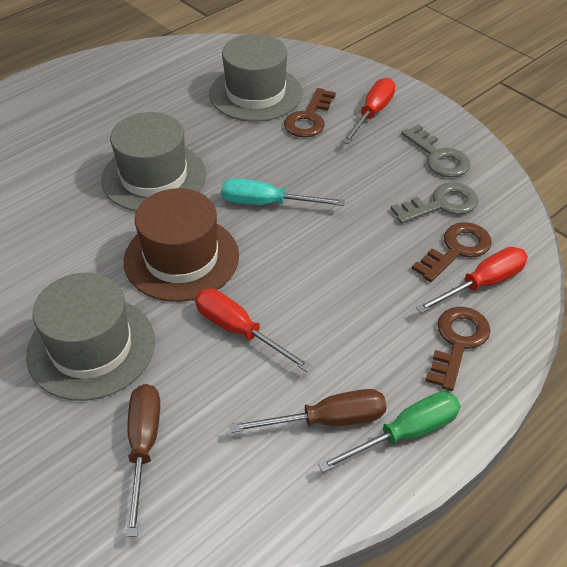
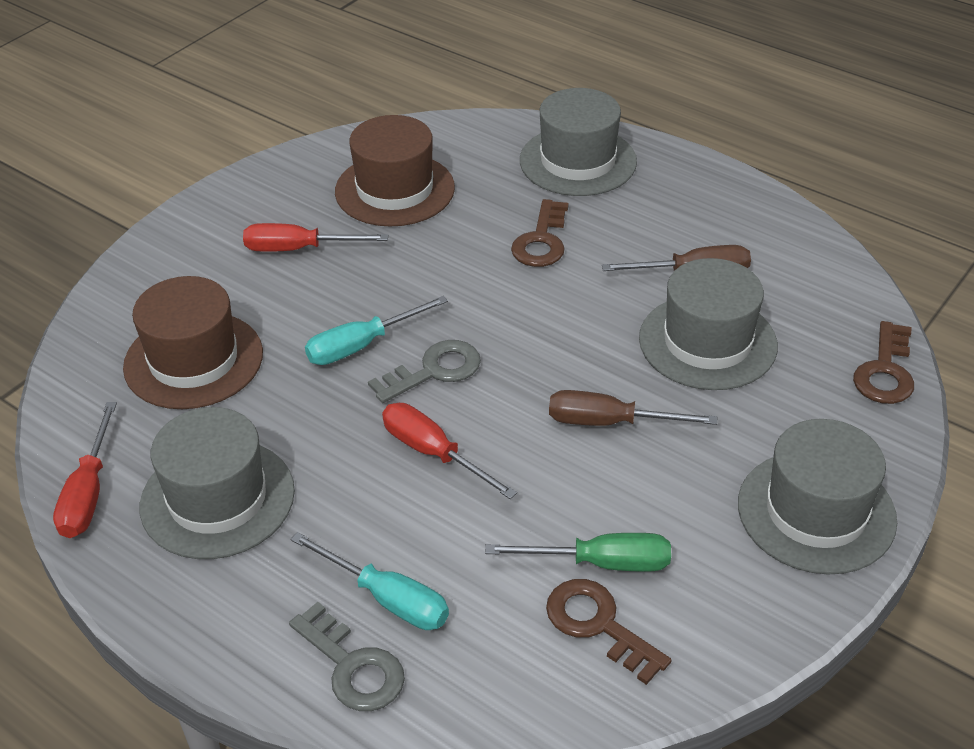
brown hat: 1 -> 2
grey hat: 3 -> 4
turquoise screwdriver: 1 -> 2

